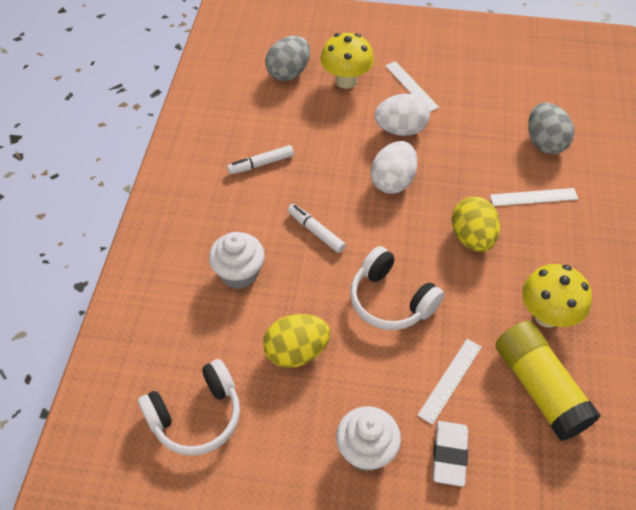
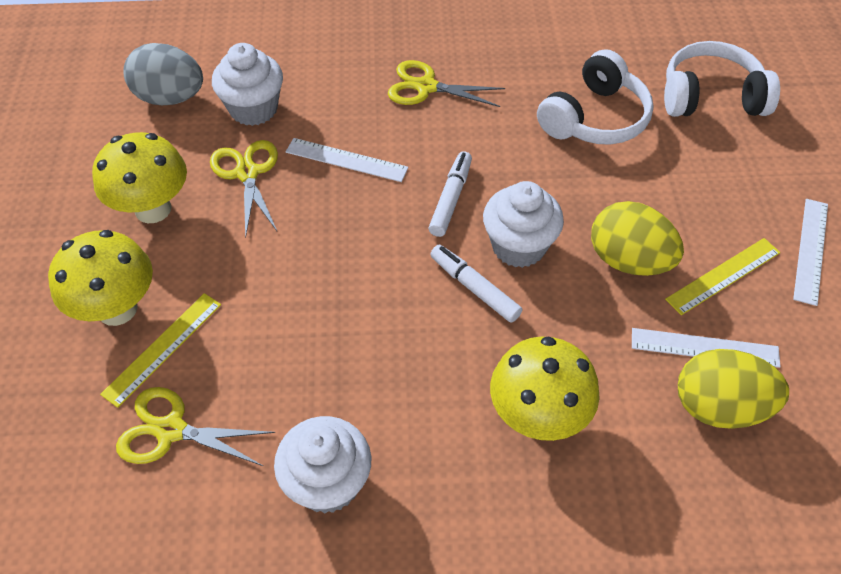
grey egg: 2 -> 1
white cupcake: 2 -> 3
white egg: 2 -> 0
white eraser: 1 -> 0
yellow glue stick: 1 -> 0
yellow mushroom: 2 -> 3
yellow ruler: 0 -> 2
yellow scissors: 0 -> 3

